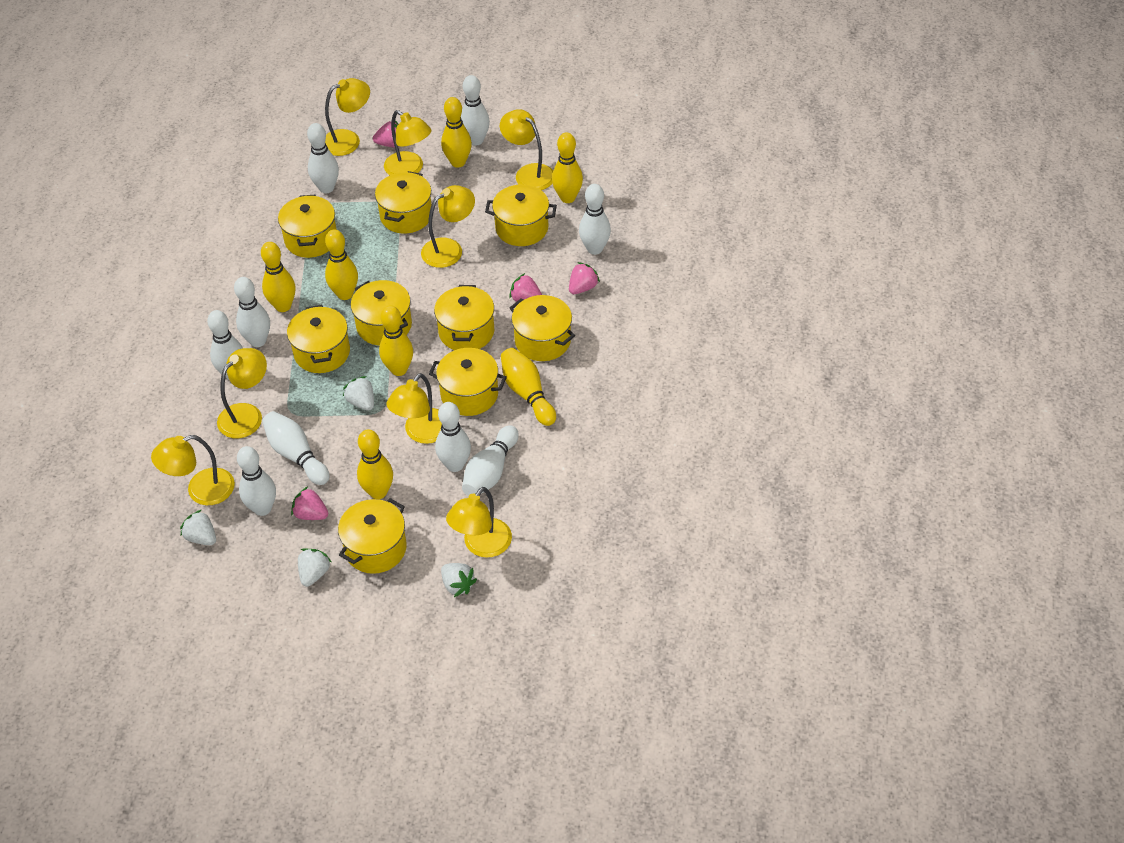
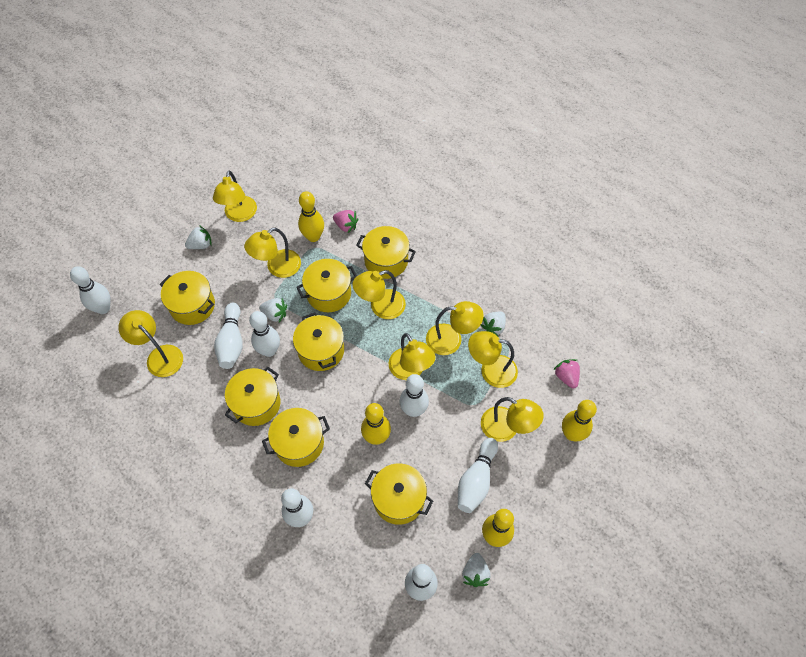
pink strawberry: 4 -> 2
white bowling pin: 9 -> 7
yellow bowling pin: 7 -> 4
yellow pot: 9 -> 7

